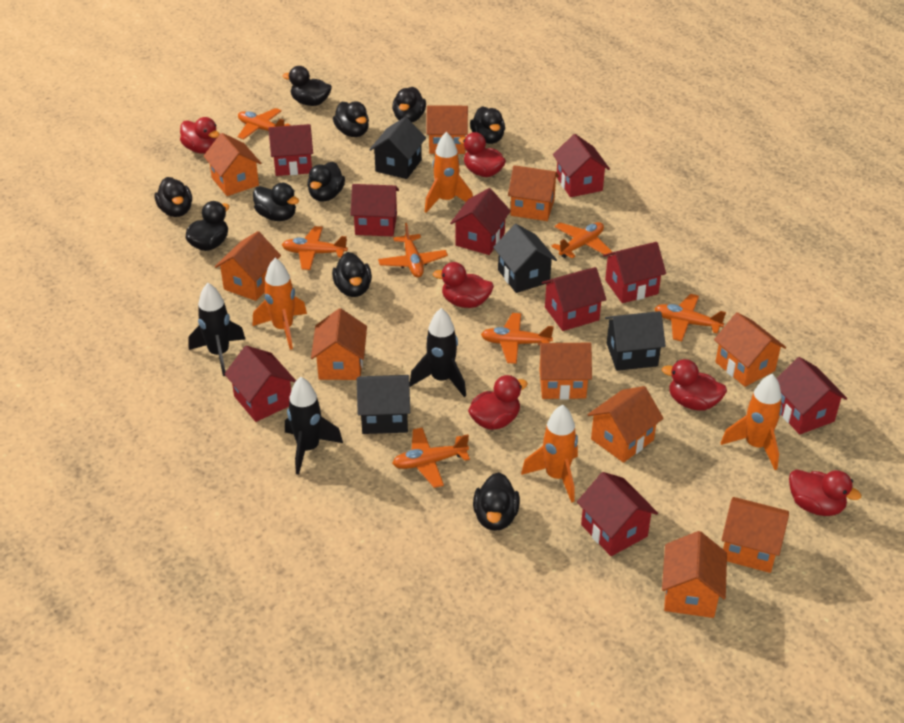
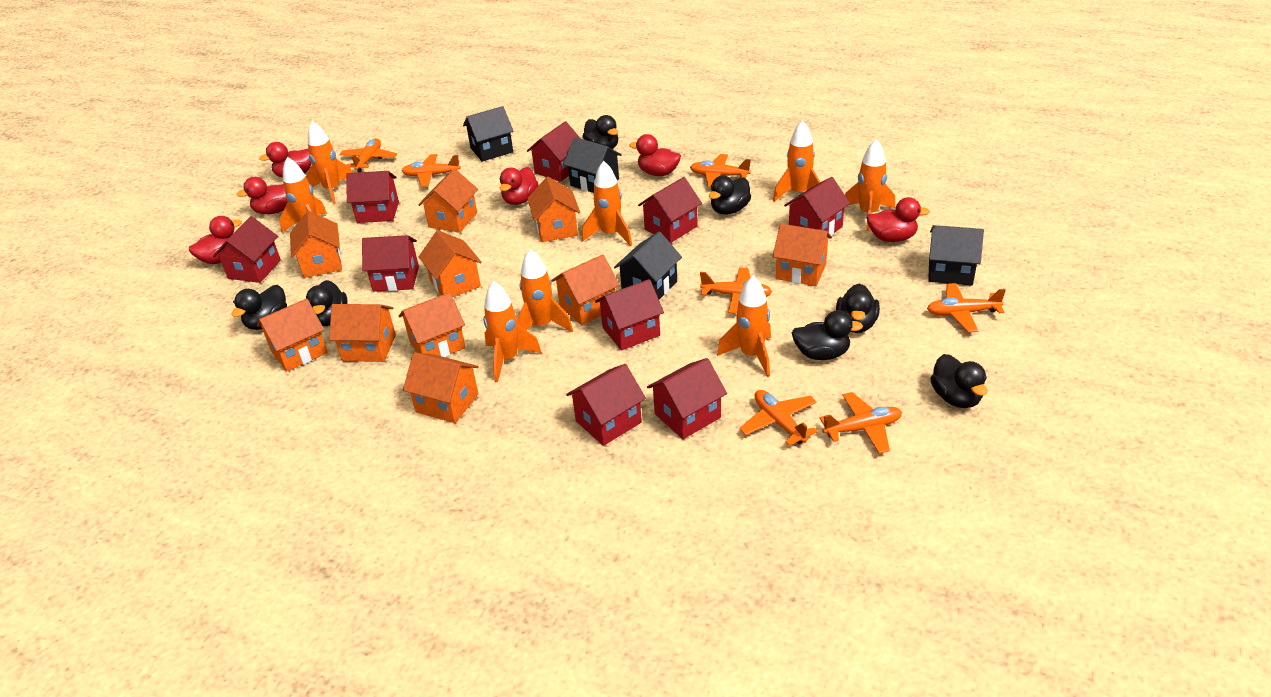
black duck: 10 -> 7
black rocket: 3 -> 0
orange rocket: 4 -> 8

